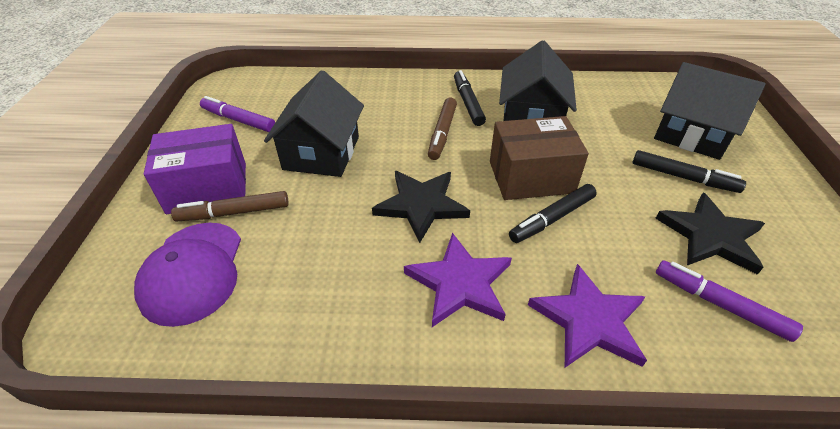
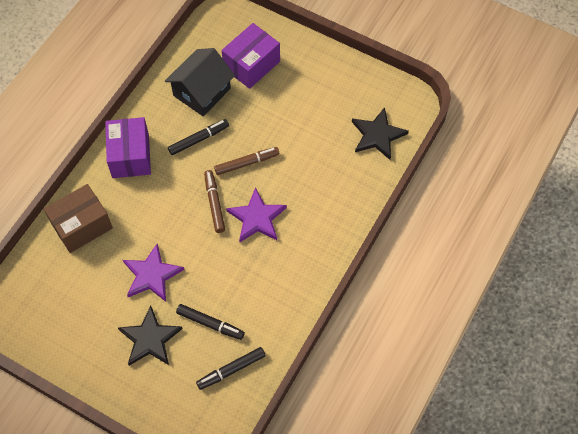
black house: 3 -> 1
purple box: 1 -> 2
purple cap: 1 -> 0
purple marker: 2 -> 0

